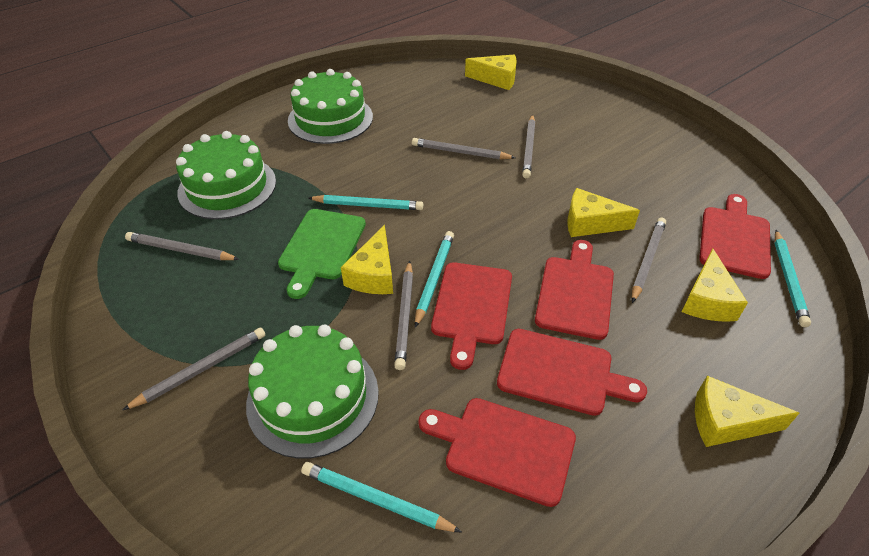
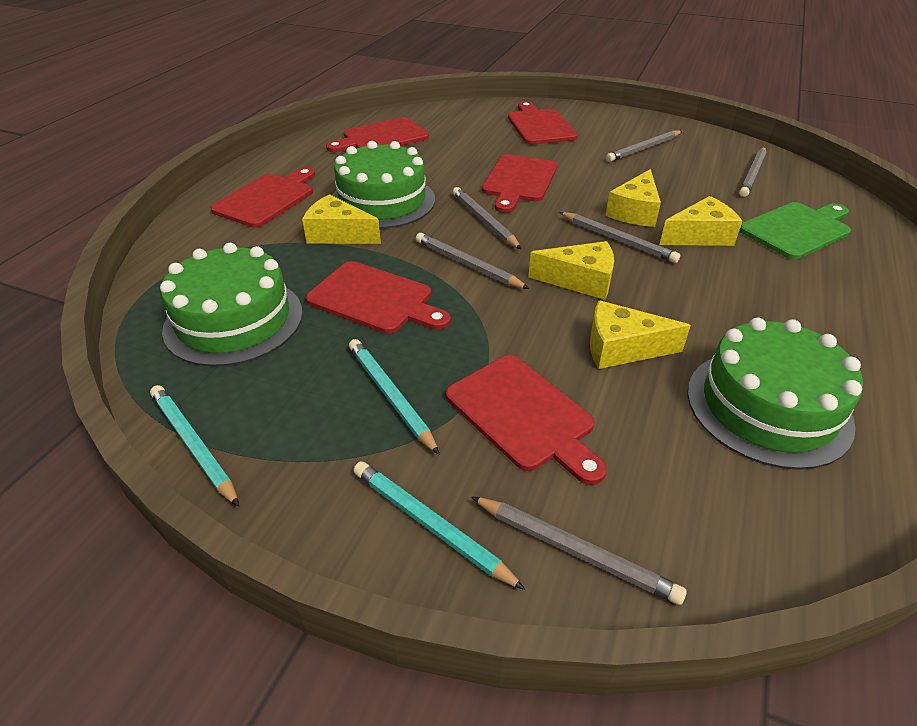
red cutting board: 5 -> 6
turquoise pencil: 4 -> 3

